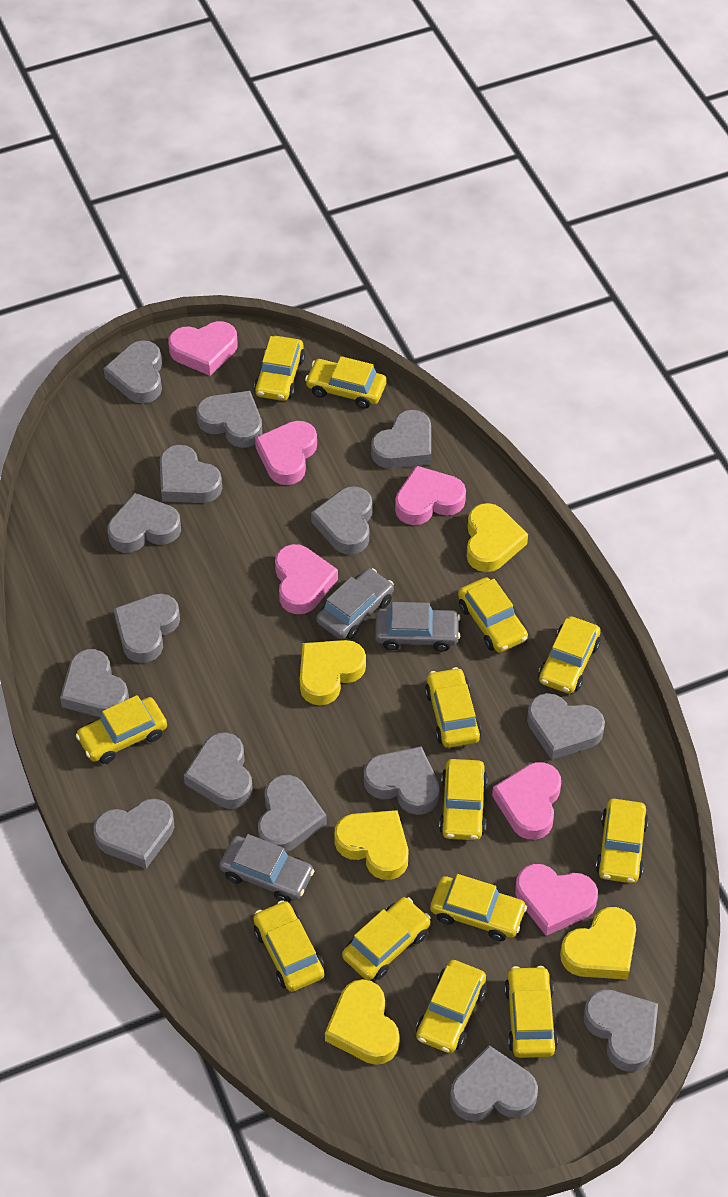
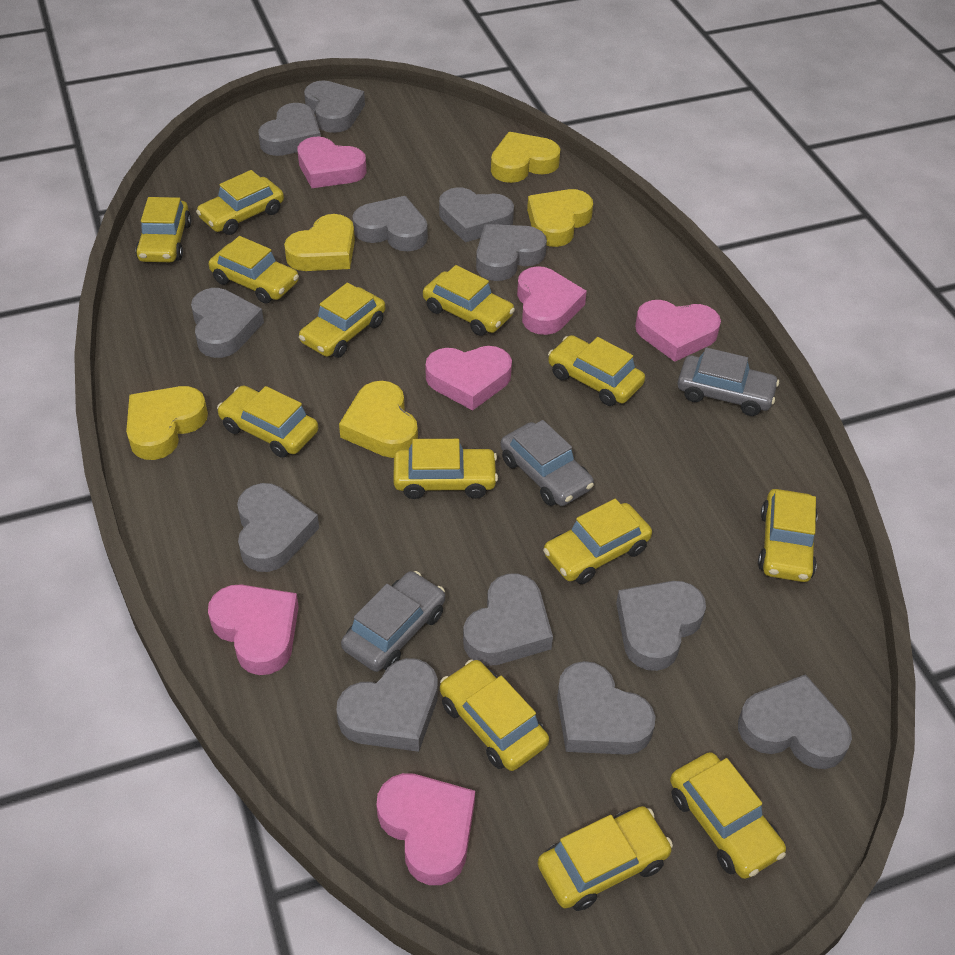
grey heart: 15 -> 12

